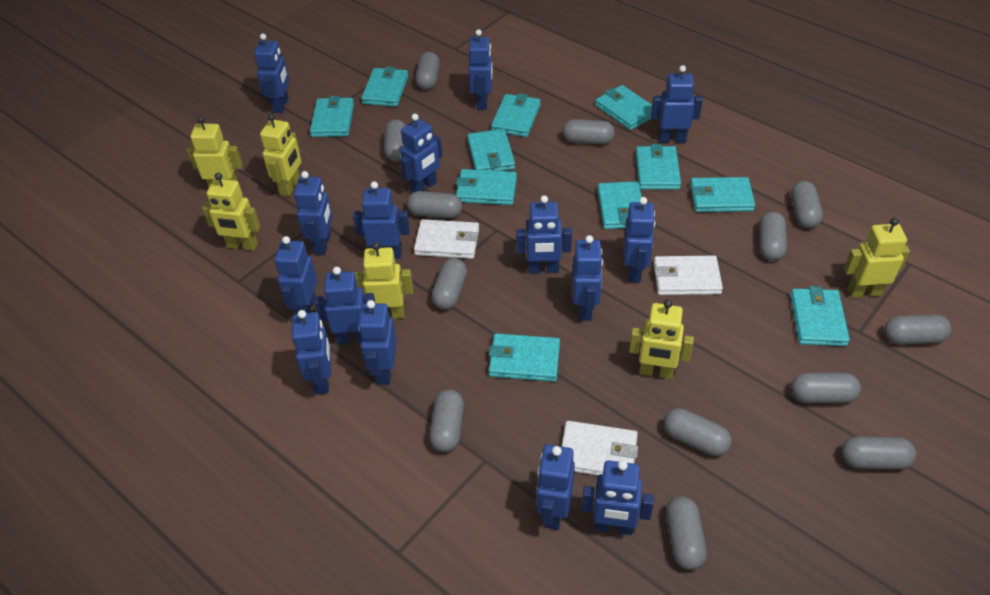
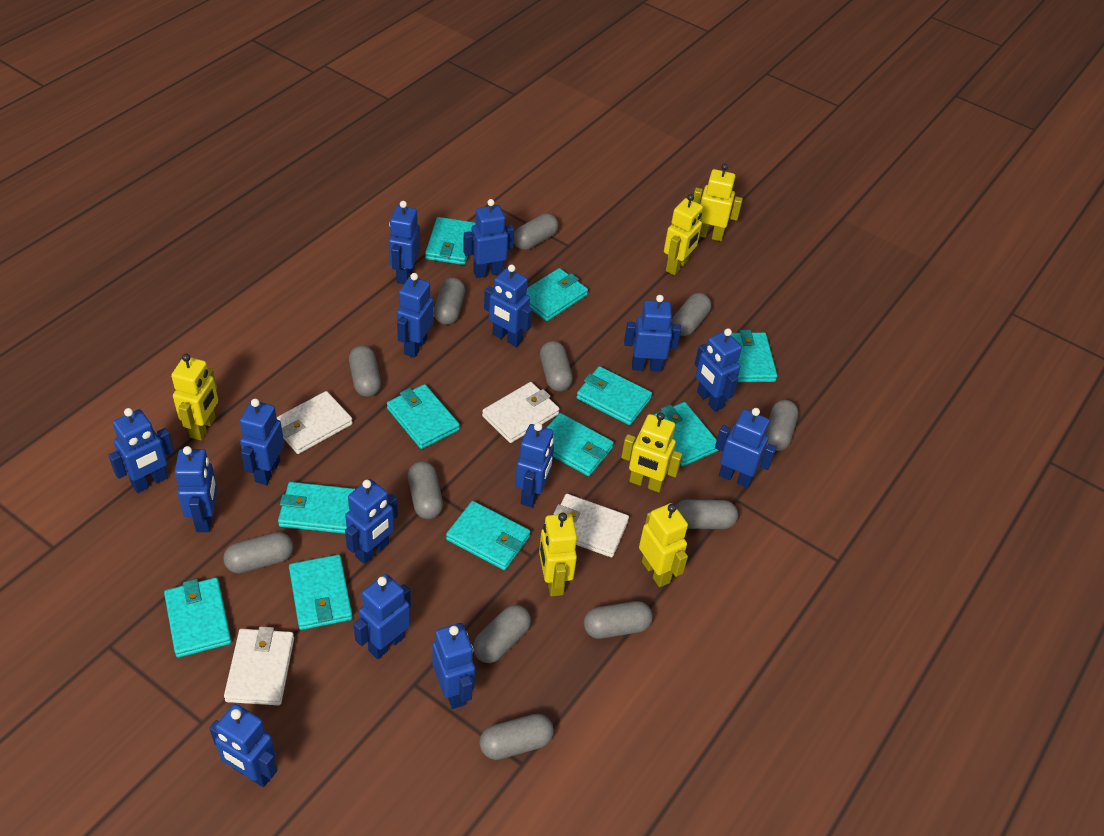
grey capsule: 13 -> 12
white wallet: 3 -> 4

